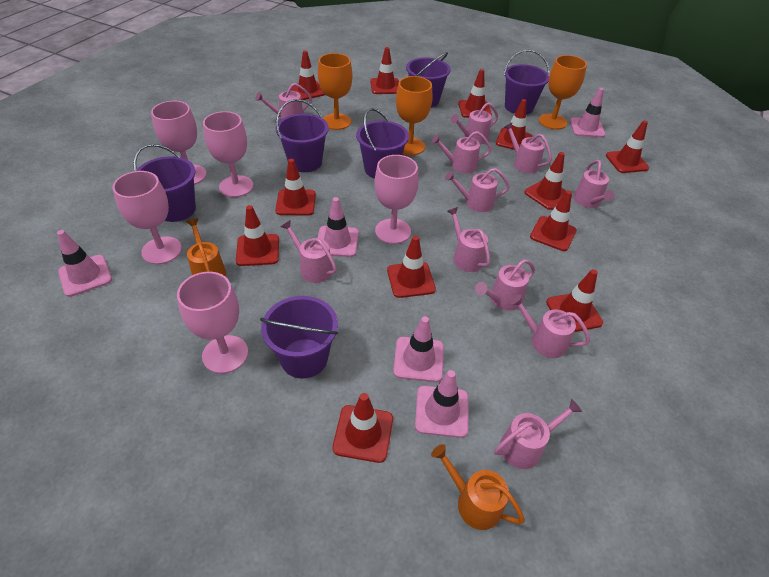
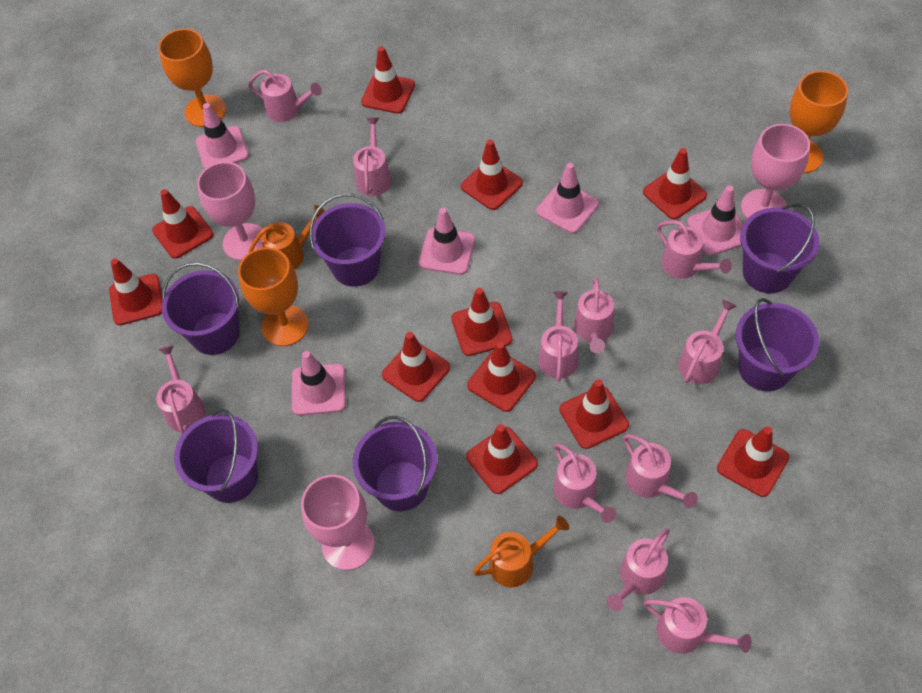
pink goblet: 5 -> 3
red traffic cone: 12 -> 11

